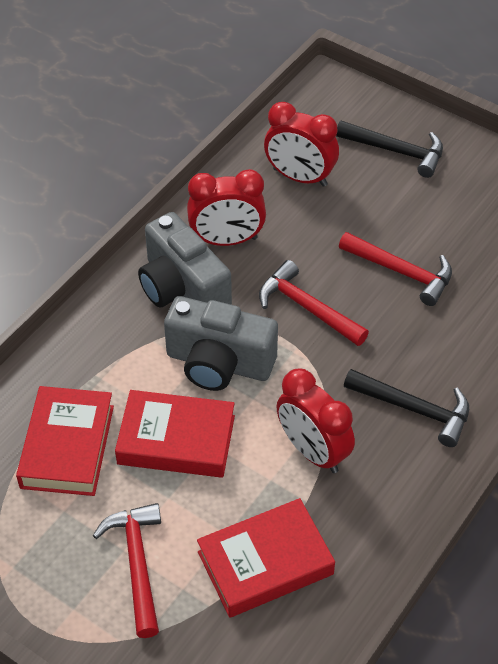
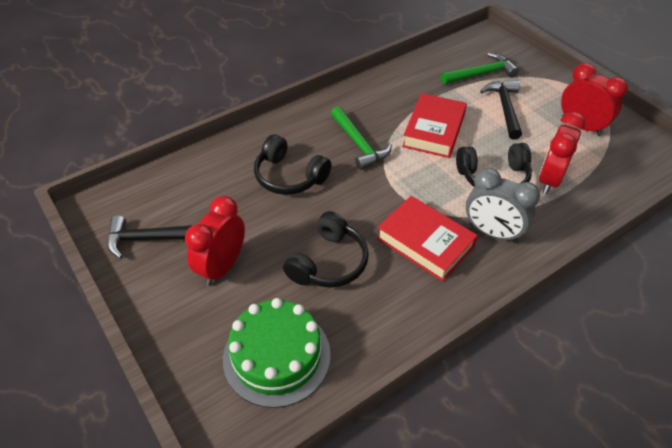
black headphones: 0 -> 3
green cake: 0 -> 1
green hammer: 0 -> 2
grey camera: 2 -> 0
grey clock: 0 -> 1
red book: 3 -> 2
red hammer: 3 -> 0

